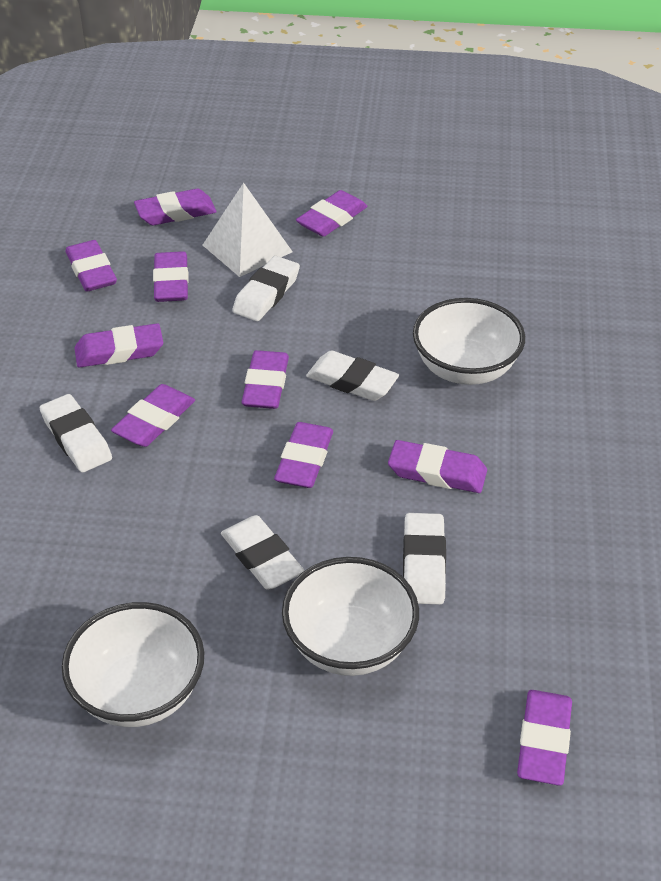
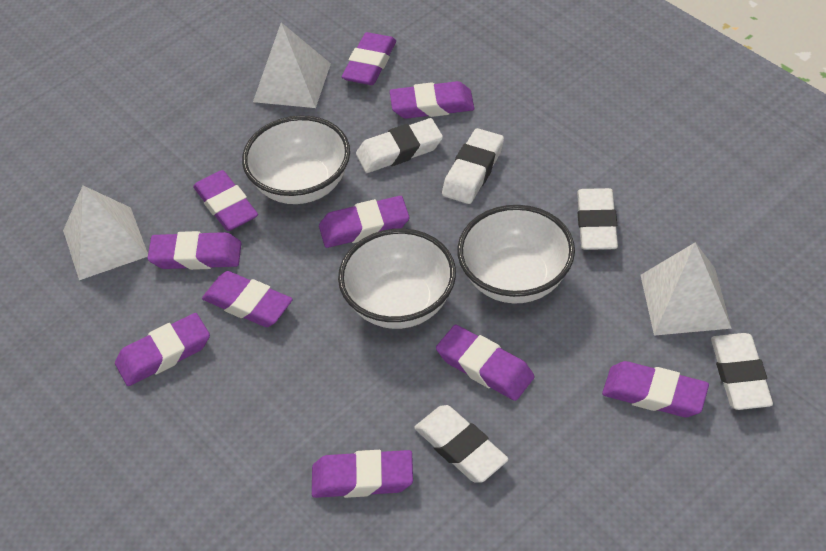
white pyramid: 1 -> 3

